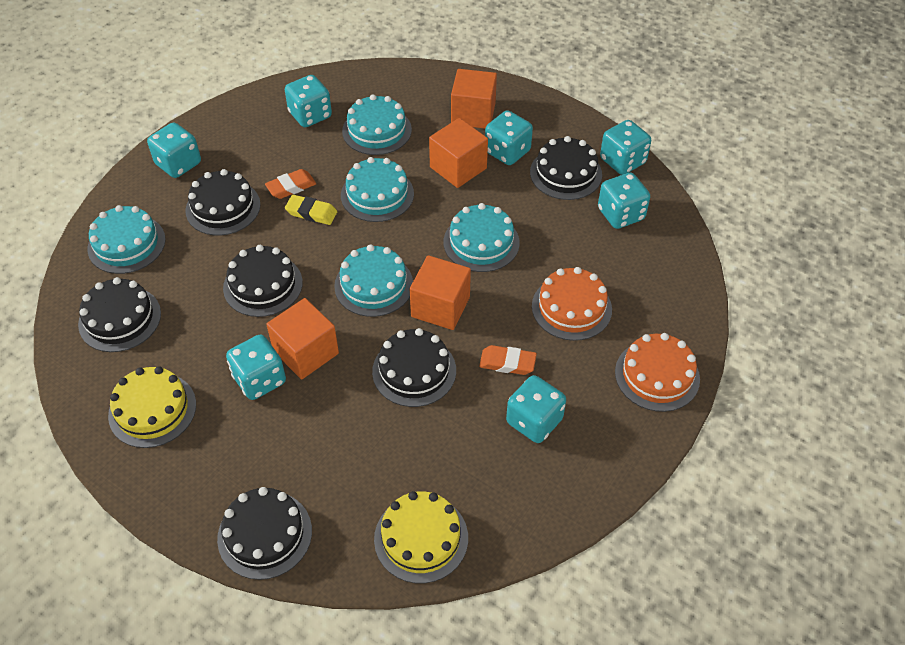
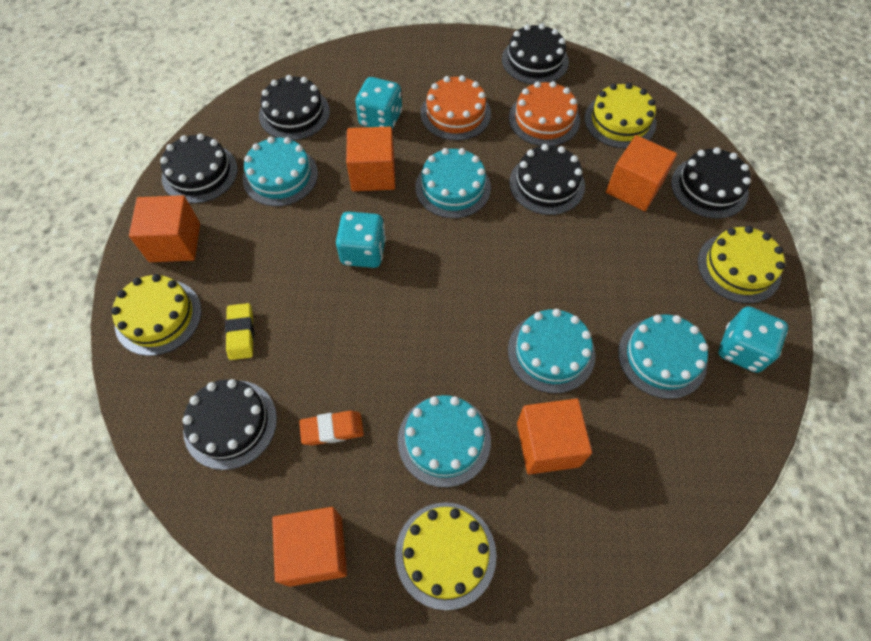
orange cube: 4 -> 5
orange eraser: 2 -> 1
turquoise dice: 7 -> 3
yellow cake: 2 -> 4

